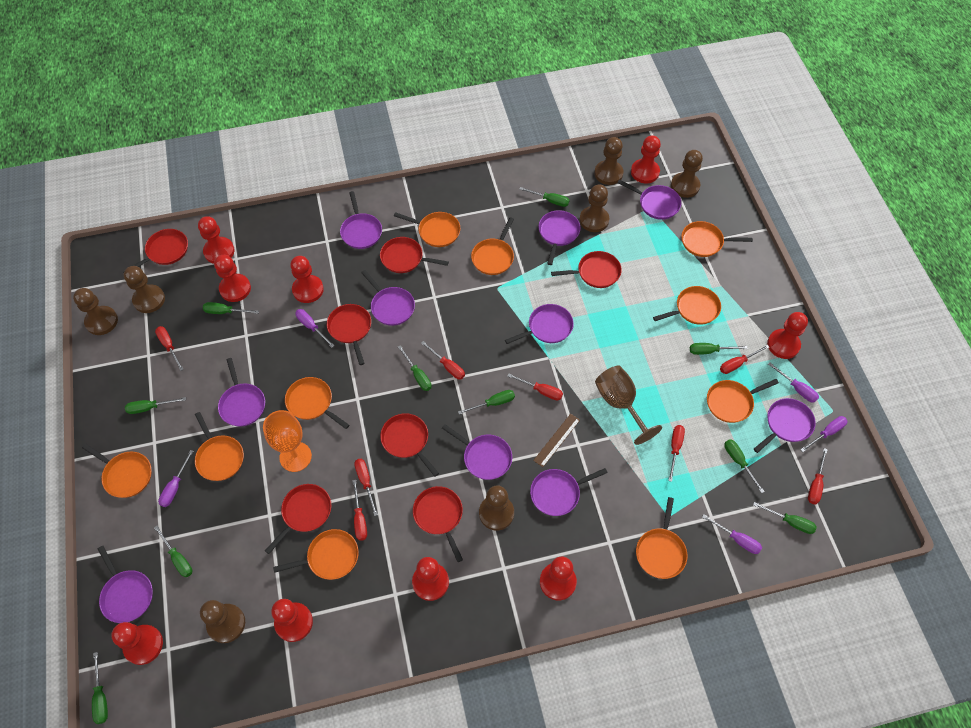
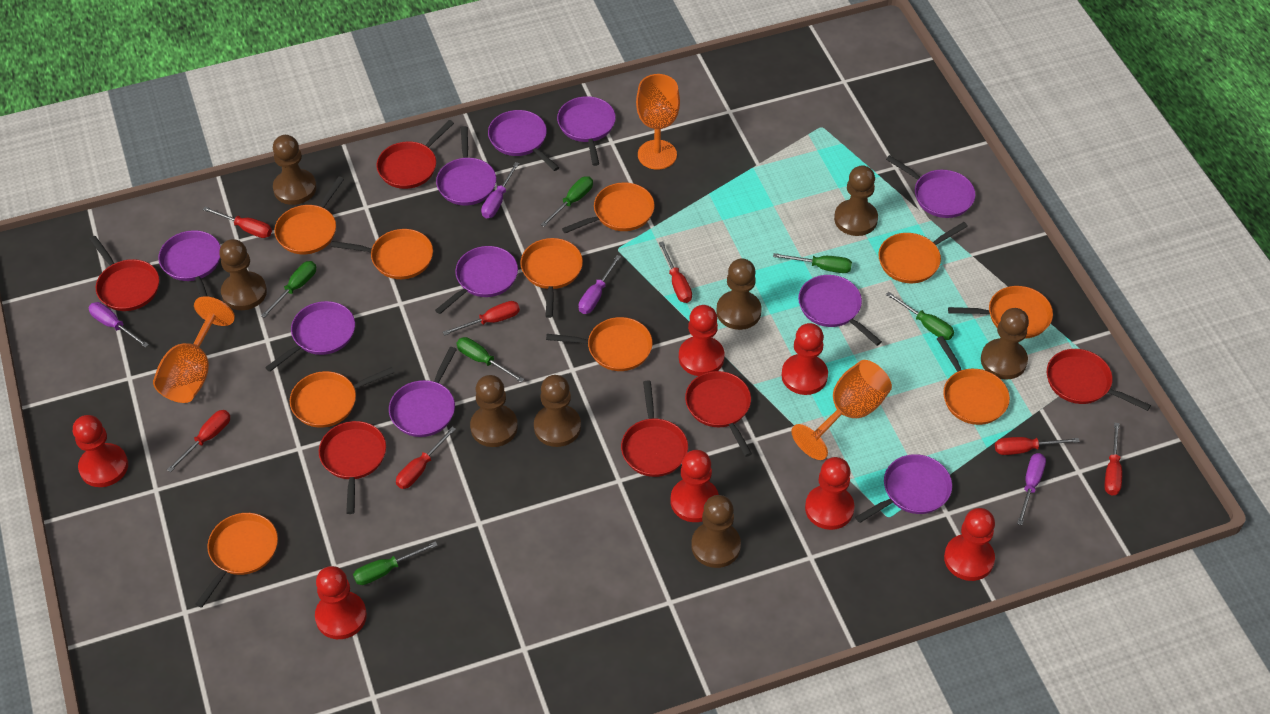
brown goblet: 1 -> 0
brown pawn: 7 -> 8
brown ruler: 1 -> 0
green screwdriver: 10 -> 6
orange goblet: 1 -> 3
purple screwdriver: 5 -> 4
red pan: 7 -> 6
red pawn: 9 -> 7
red screwdriver: 8 -> 7

